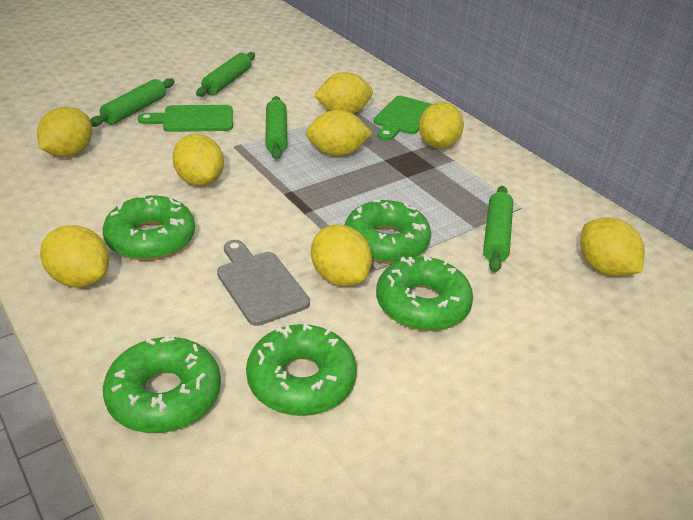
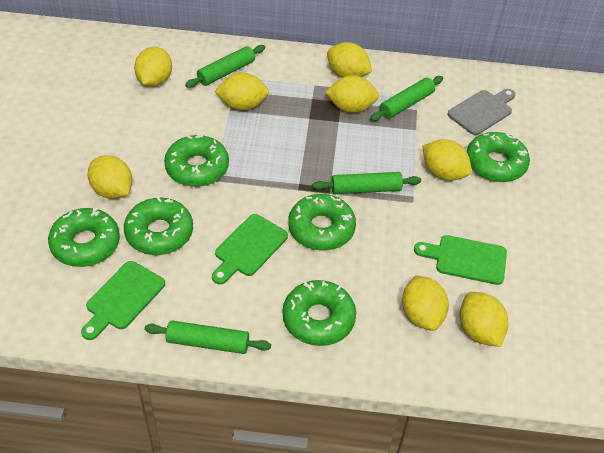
green cutting board: 2 -> 3
green donut: 5 -> 6

